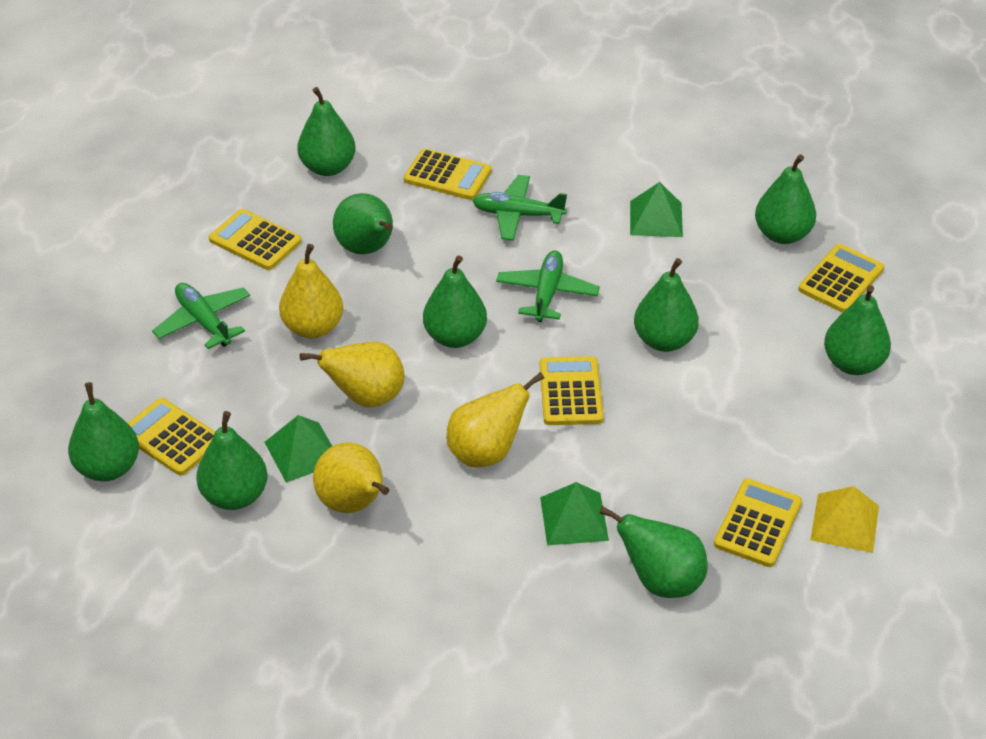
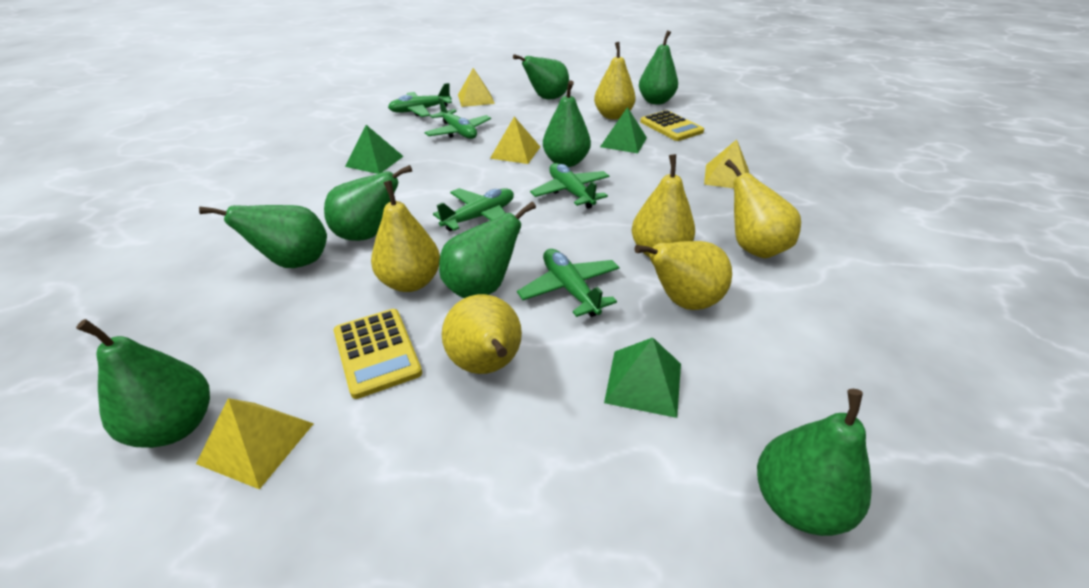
green pear: 9 -> 8
green plane: 3 -> 5
yellow calculator: 6 -> 2
yellow pear: 4 -> 6
yellow pyramid: 1 -> 4

